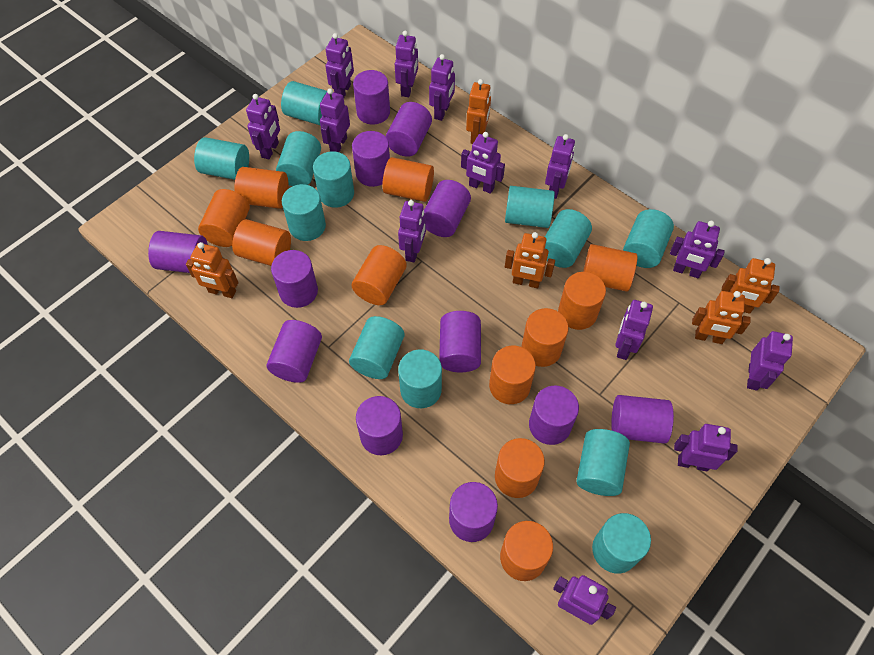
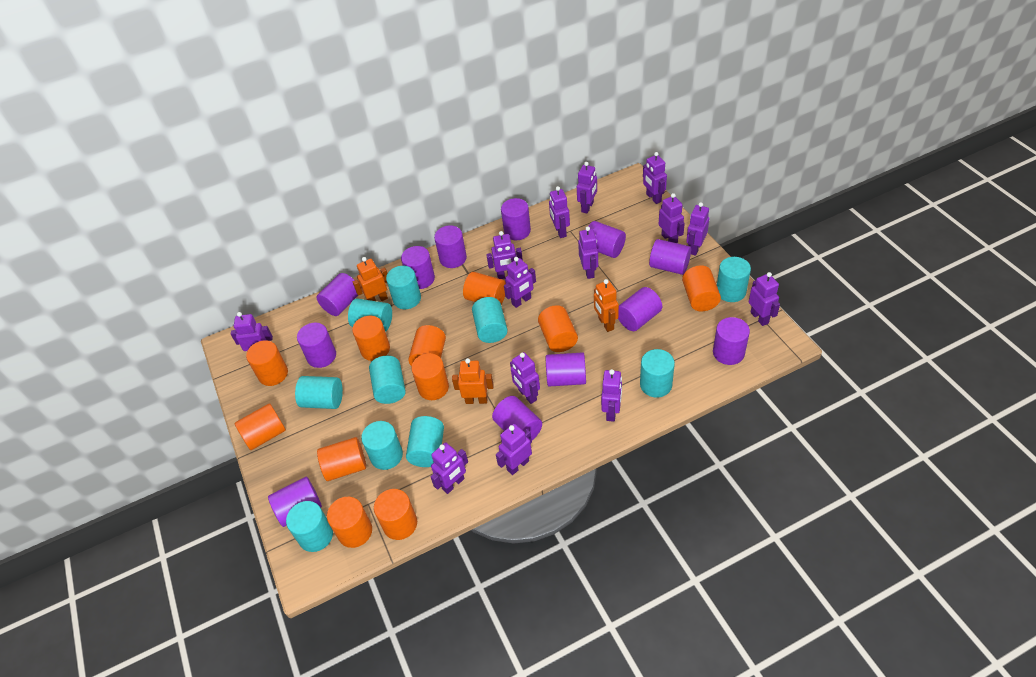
orange robot: 5 -> 3
purple robot: 13 -> 14
turquoise cylinder: 12 -> 10

